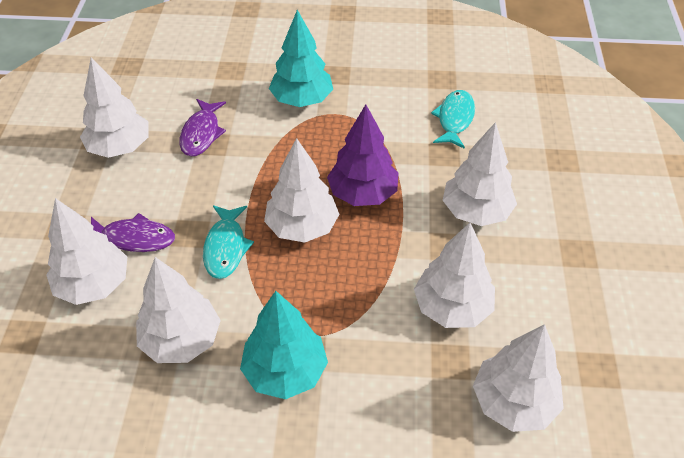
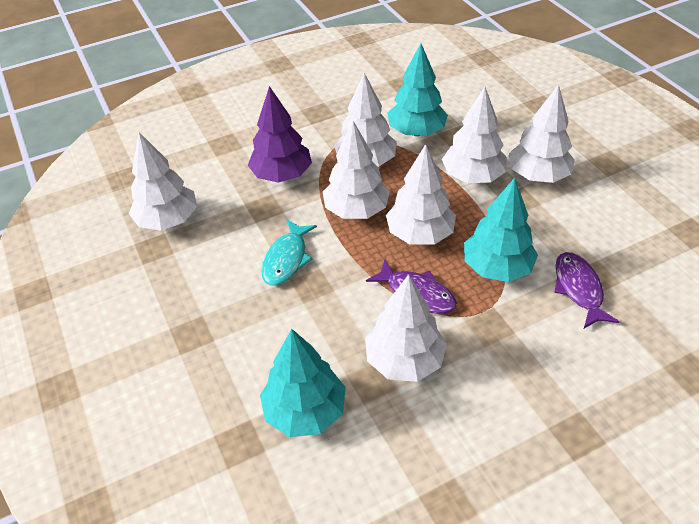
turquoise fish: 2 -> 1
turquoise tree: 2 -> 3

